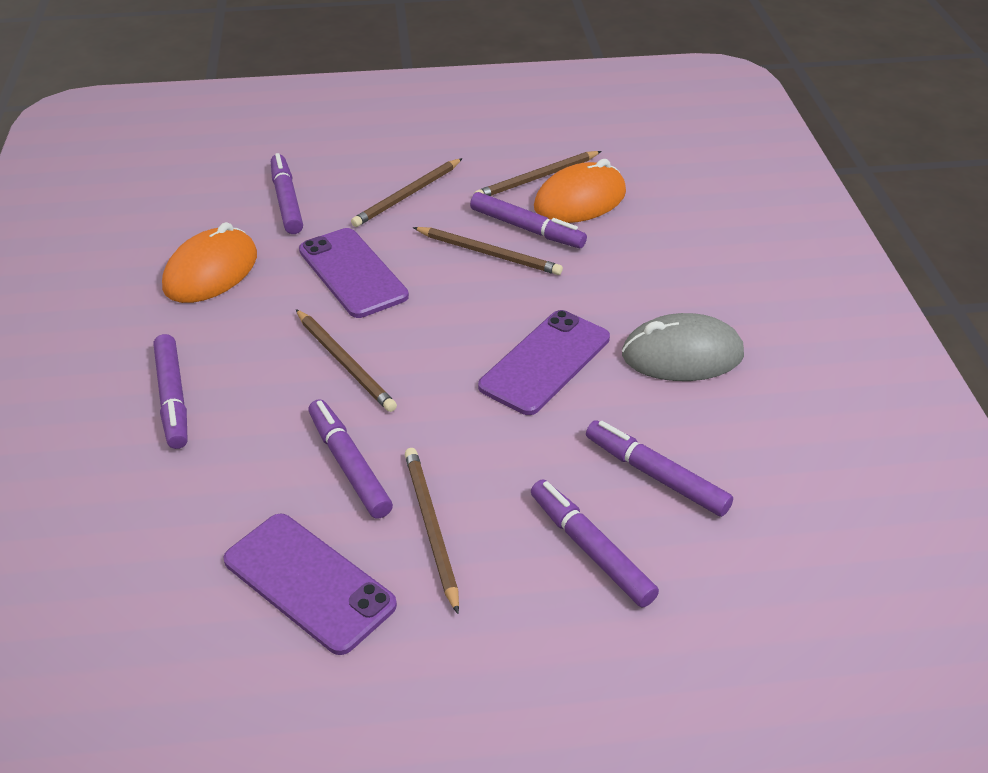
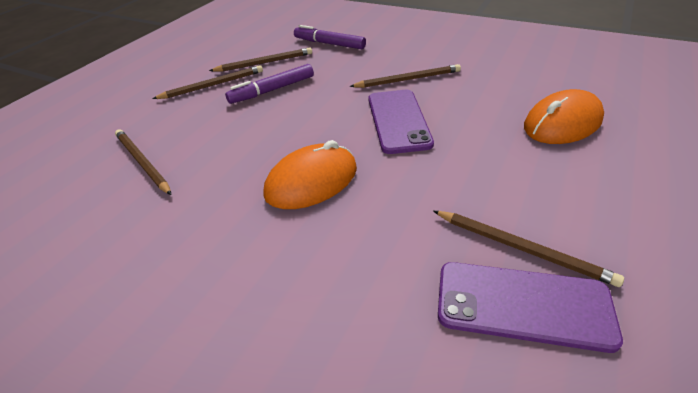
grey mouse: 1 -> 0
purple marker: 6 -> 2
purple phone: 3 -> 2

